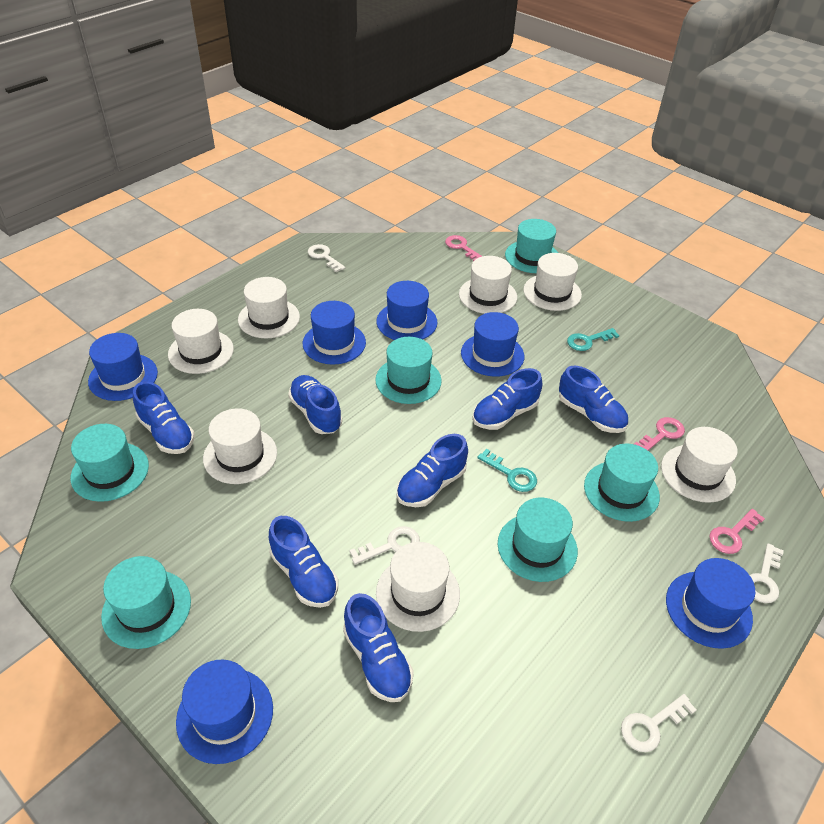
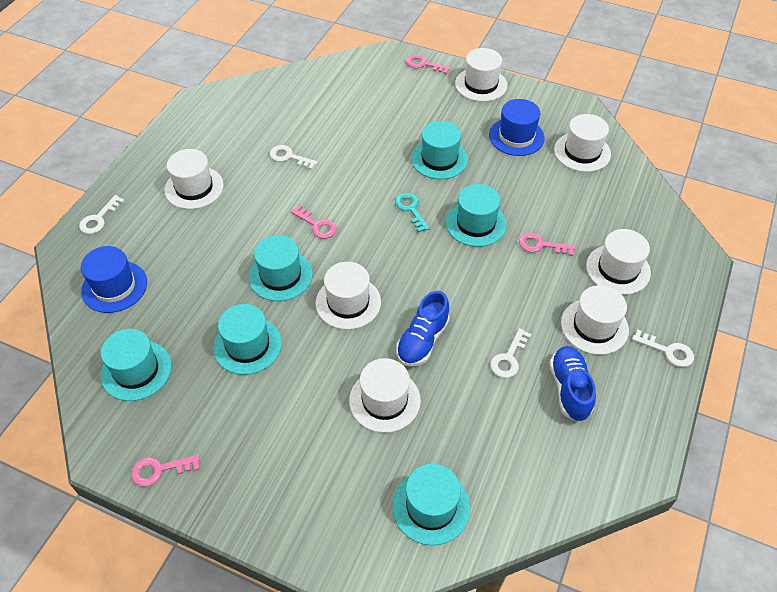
blue hat: 6 -> 2
blue shoe: 7 -> 2
pink key: 3 -> 4
turquoise key: 2 -> 1

